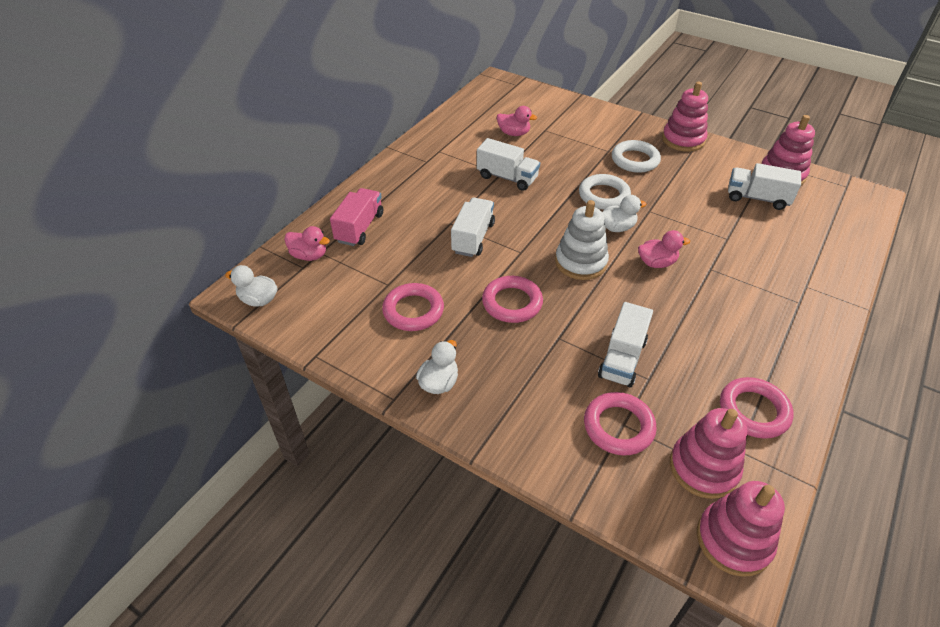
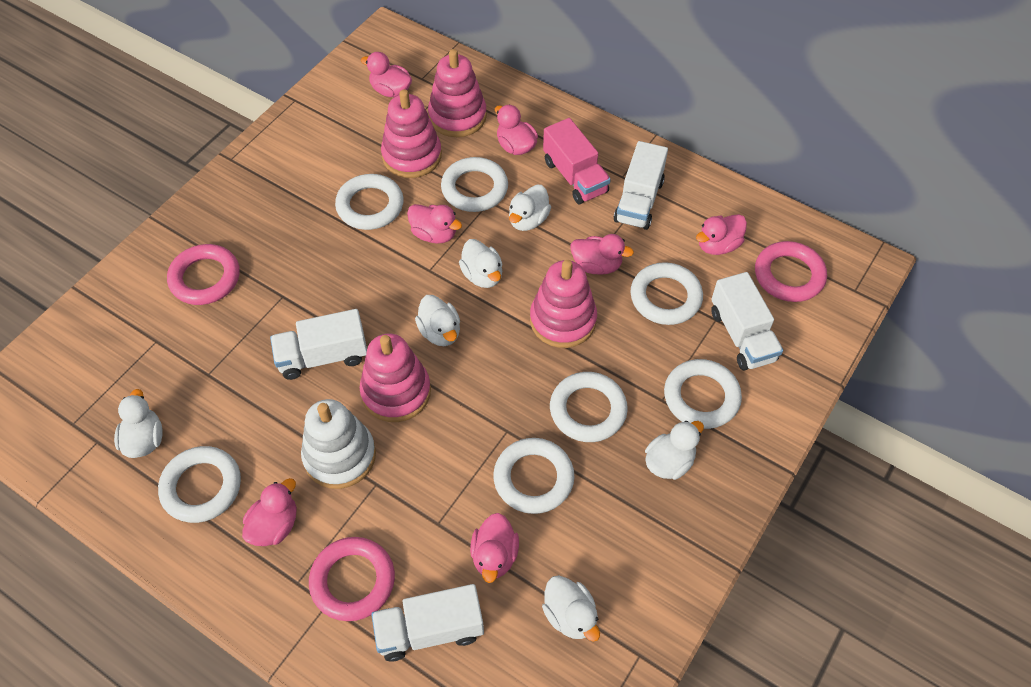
pink duck: 3 -> 7
pink ring: 4 -> 3
white duck: 3 -> 6
white ring: 2 -> 7

